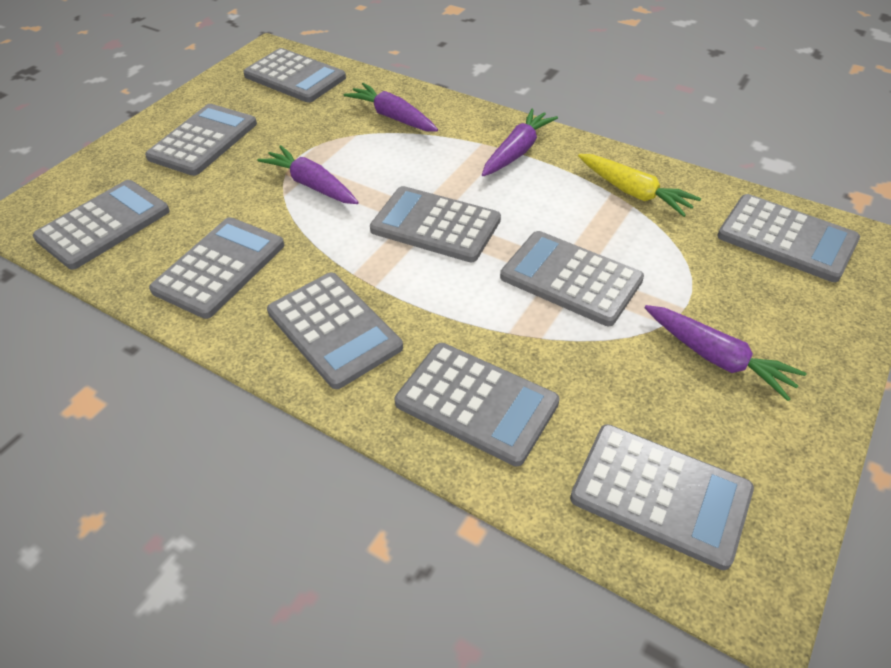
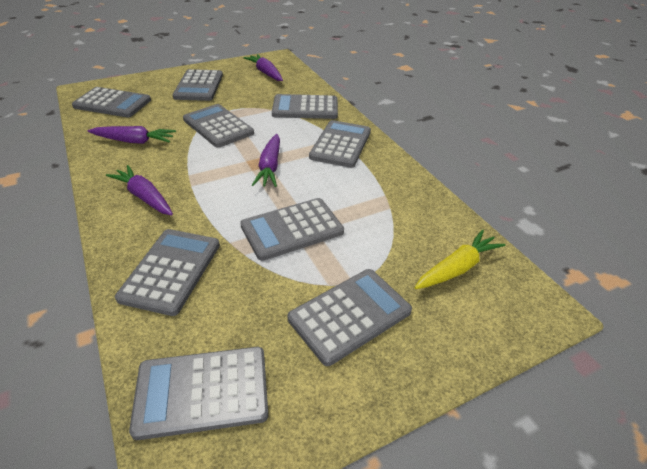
grey calculator: 10 -> 9

